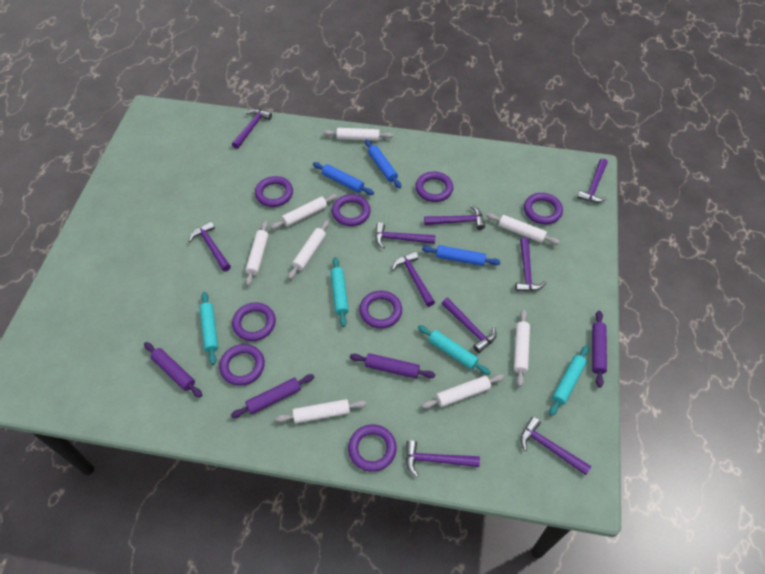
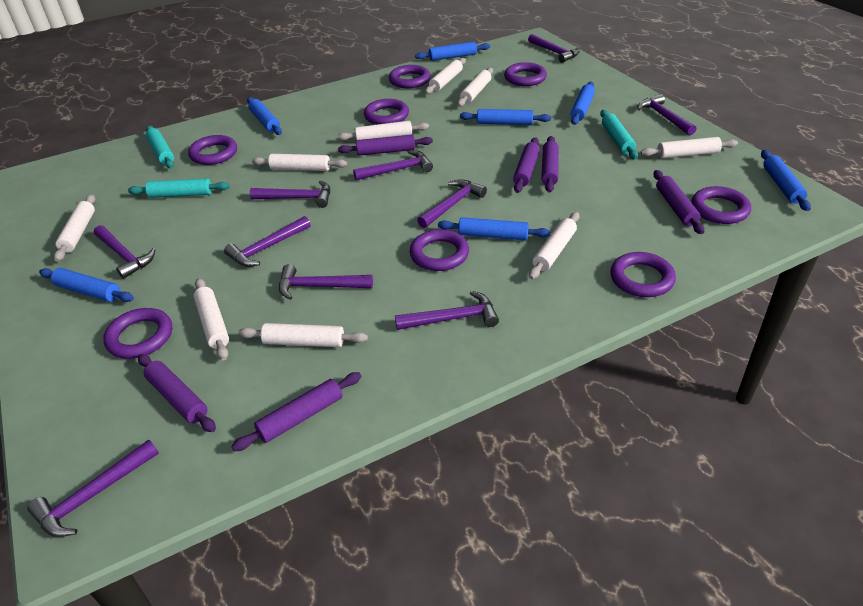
blue rolling pin: 3 -> 7
purple rolling pin: 4 -> 6
turquoise rolling pin: 4 -> 3
white rolling pin: 8 -> 9

